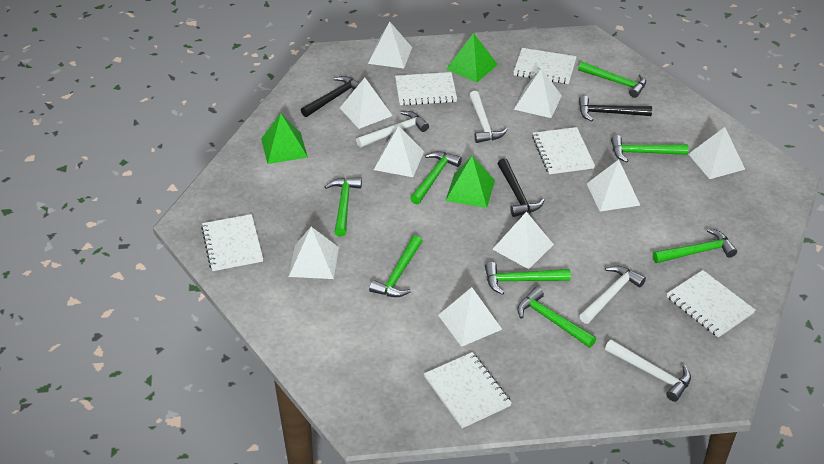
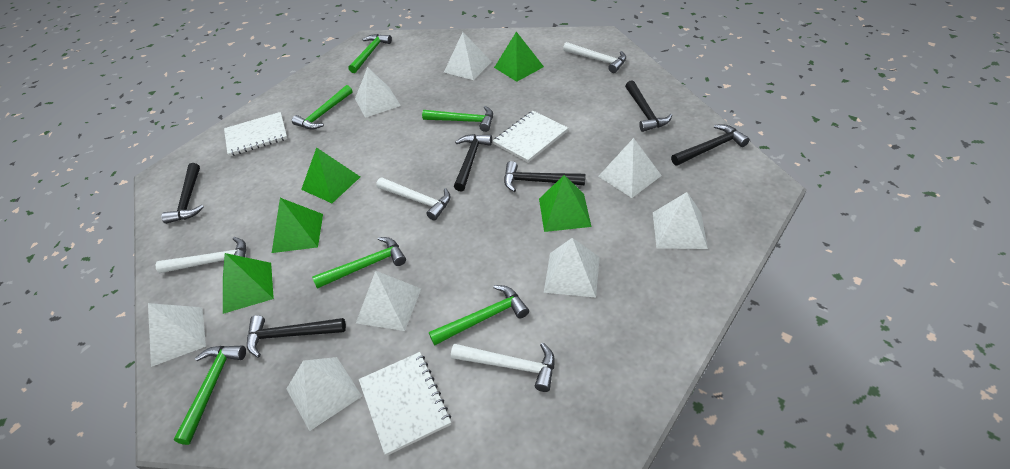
black hammer: 3 -> 6
green hammer: 8 -> 6
green pyramid: 3 -> 5
white notebook: 6 -> 3
white pyramid: 9 -> 8

